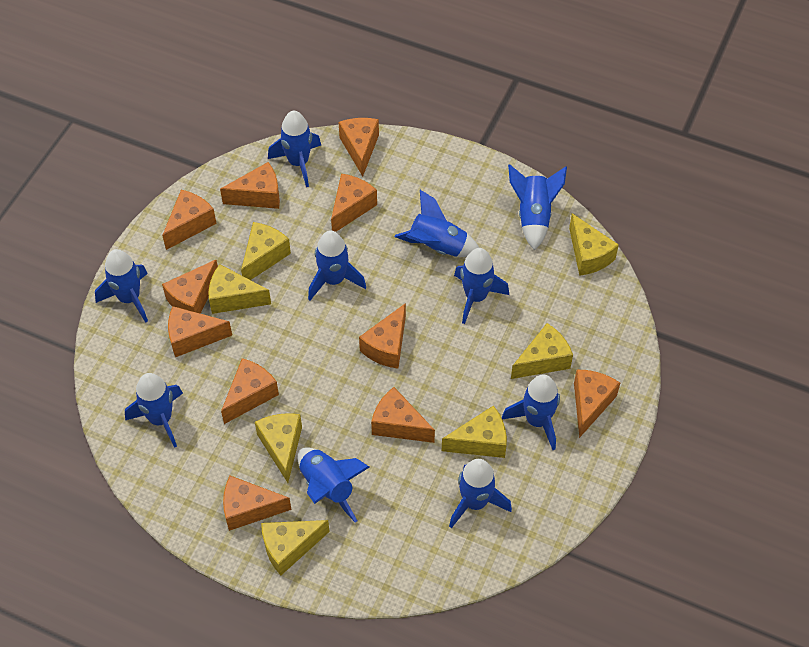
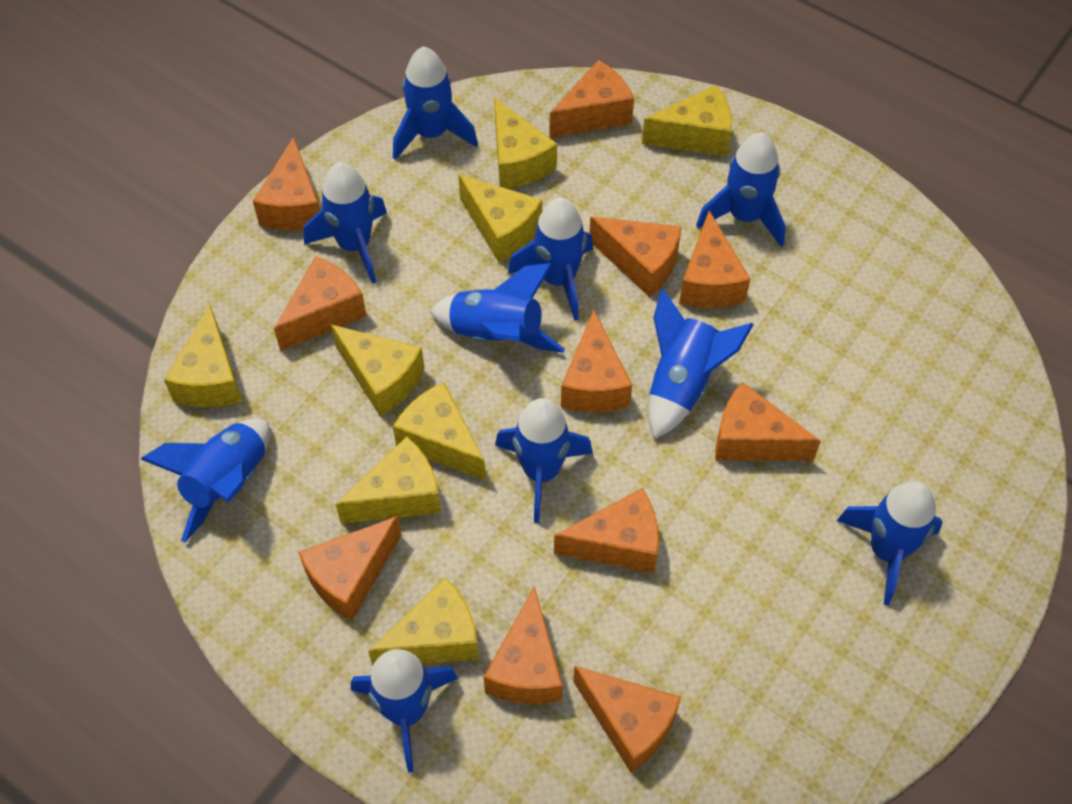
yellow cheese: 7 -> 8

